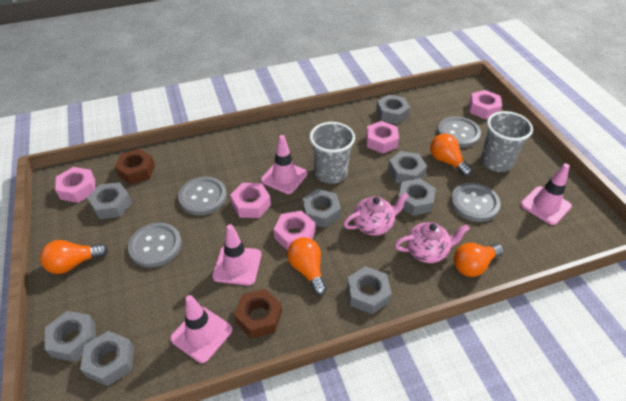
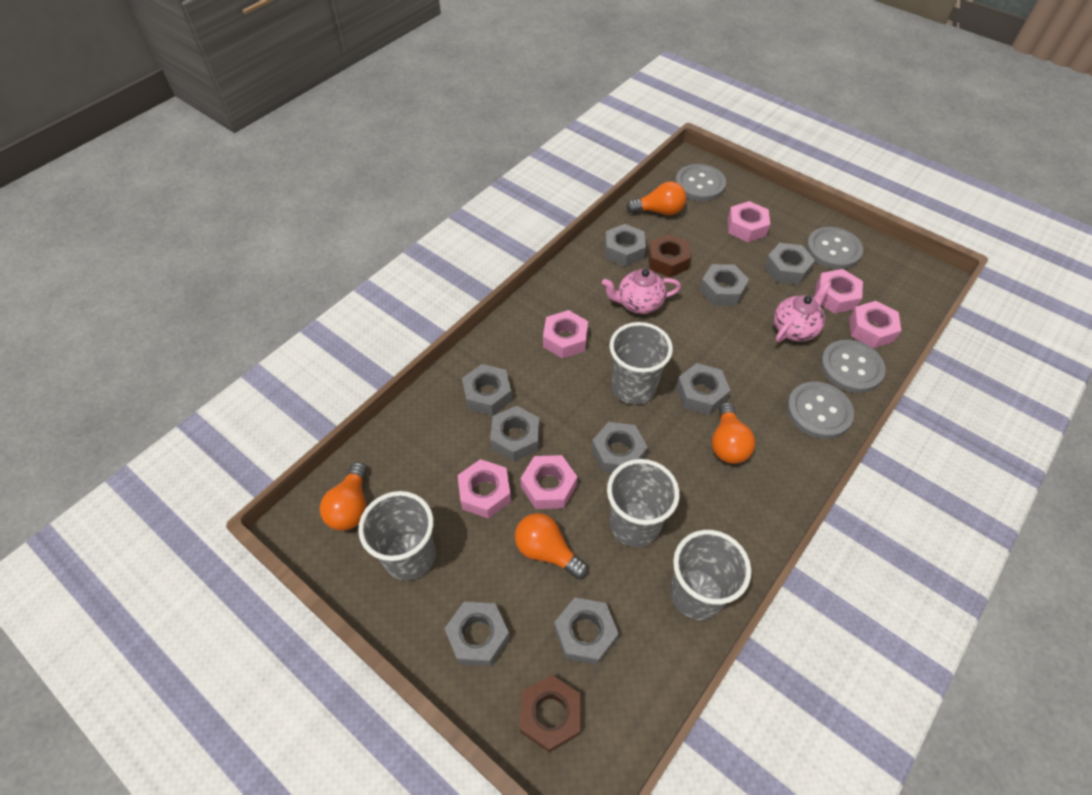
grey cup: 2 -> 4
grey nut: 8 -> 9
pink nut: 5 -> 6
pink traffic cone: 4 -> 0

